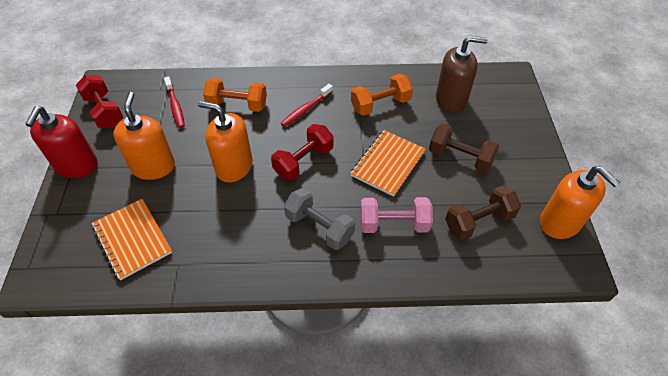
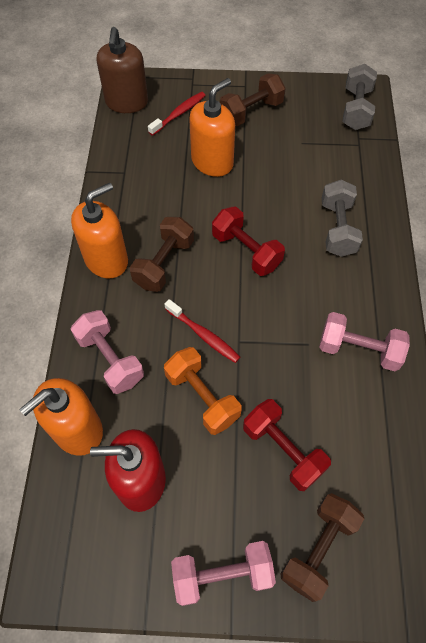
brown dumbbell: 2 -> 3
grey dumbbell: 1 -> 2
orange dumbbell: 2 -> 1
orange notebook: 2 -> 0
pink dumbbell: 1 -> 3

